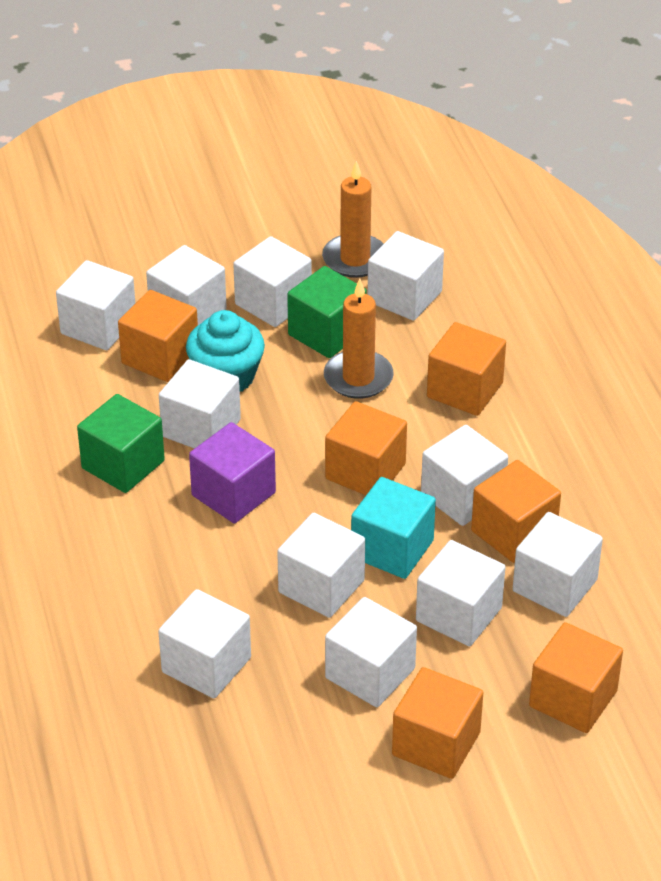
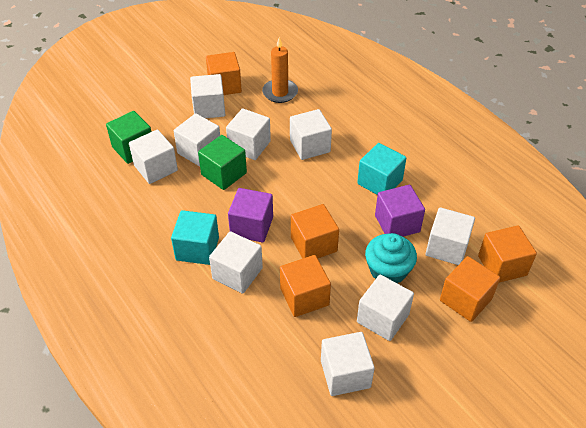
orange candle: 2 -> 1
orange cube: 6 -> 5
purple cube: 1 -> 2
turquoise cube: 1 -> 2
white cube: 11 -> 9

